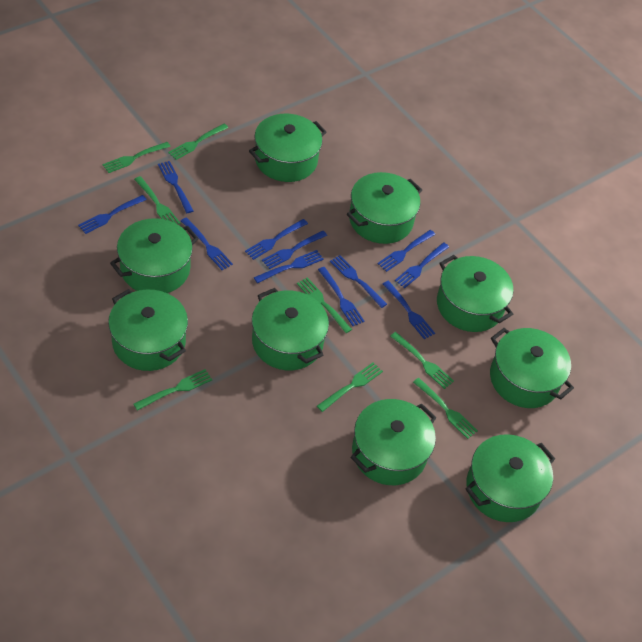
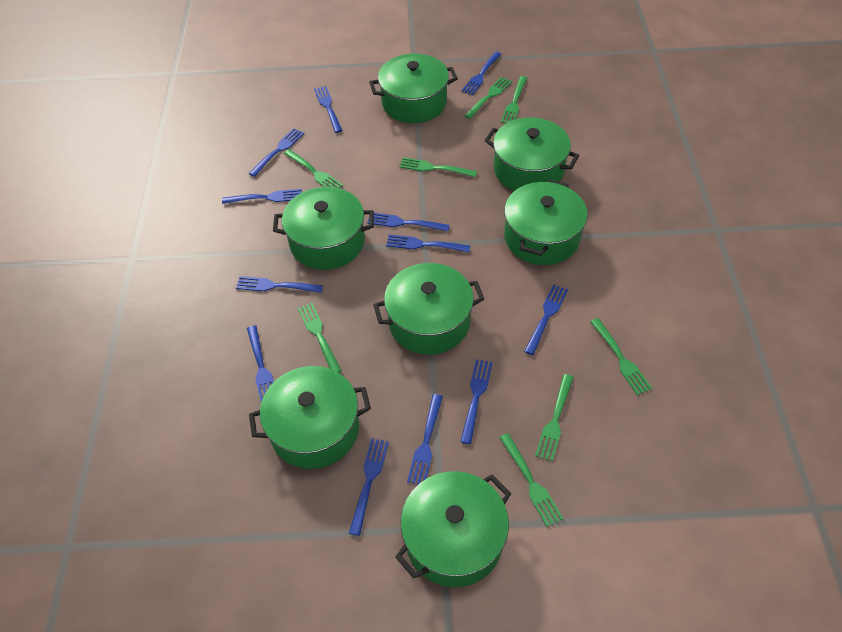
blue fork: 11 -> 12
green pot: 9 -> 7

